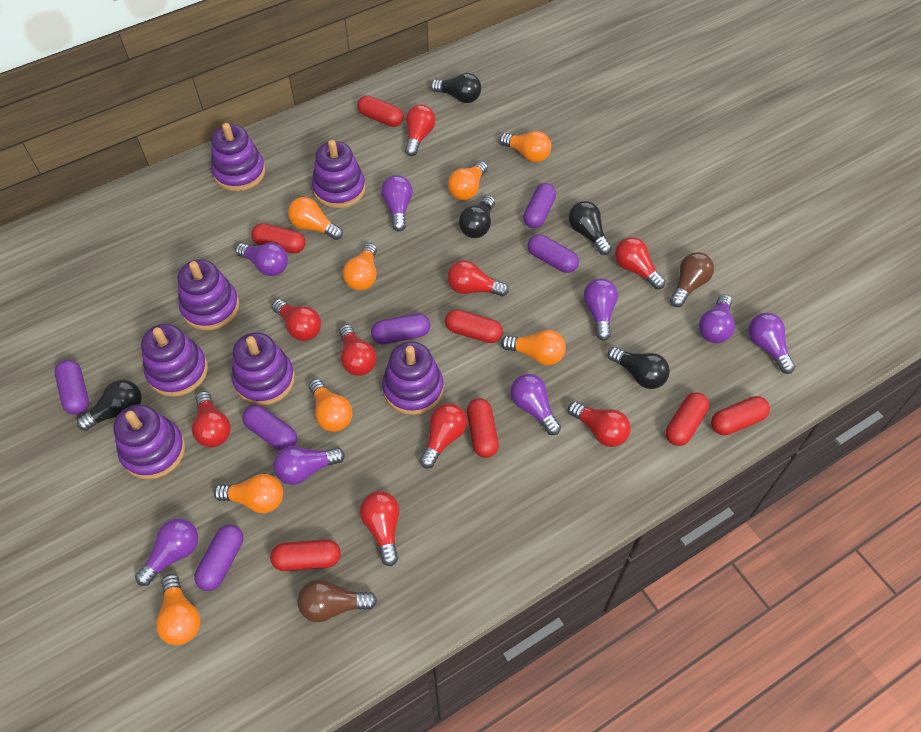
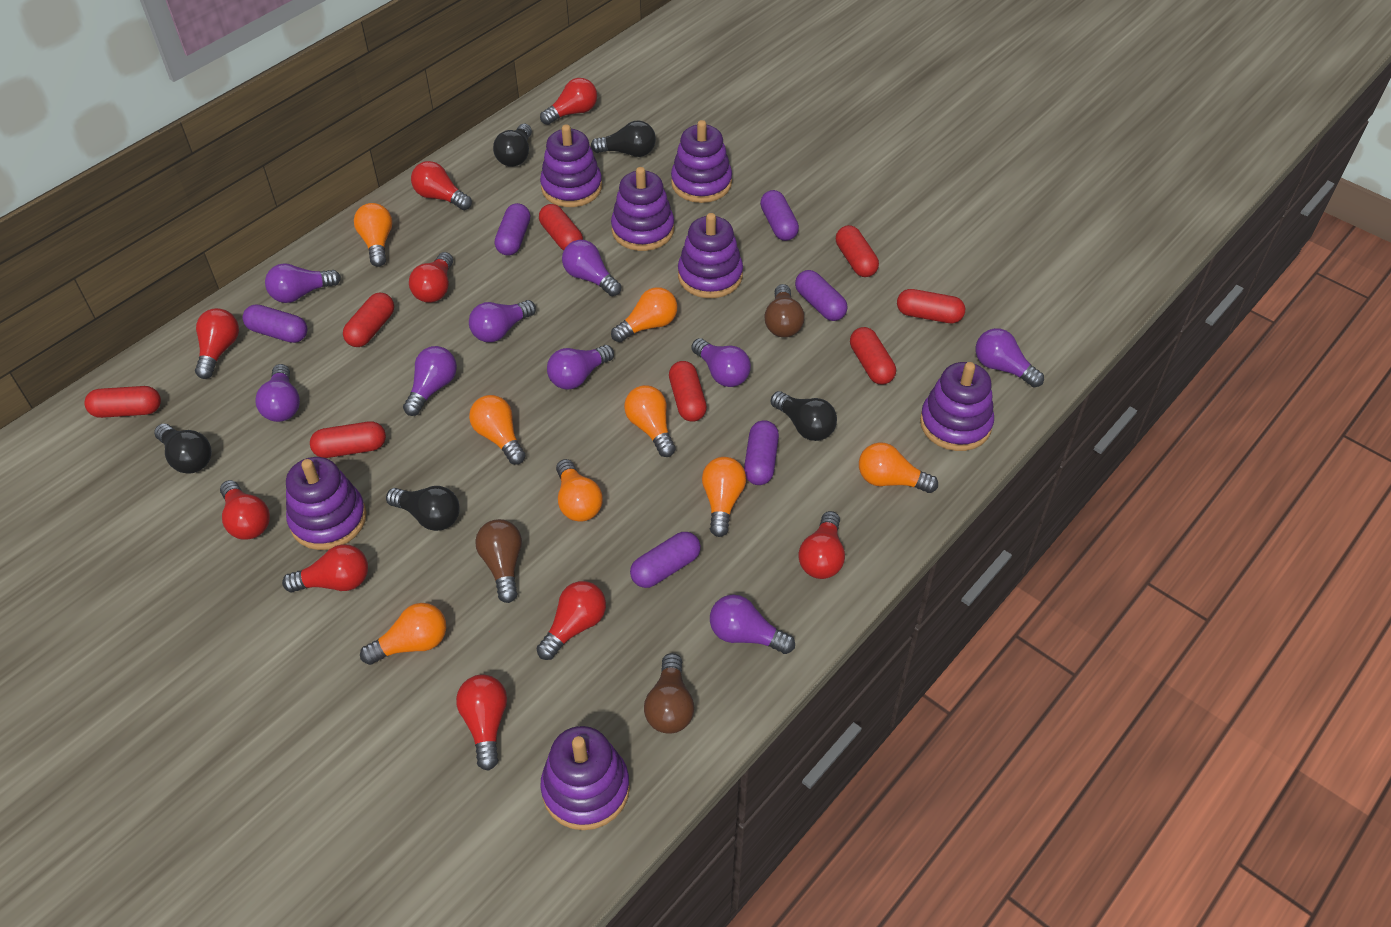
brown light bulb: 2 -> 3
purple light bulb: 8 -> 9
red capsule: 7 -> 8

